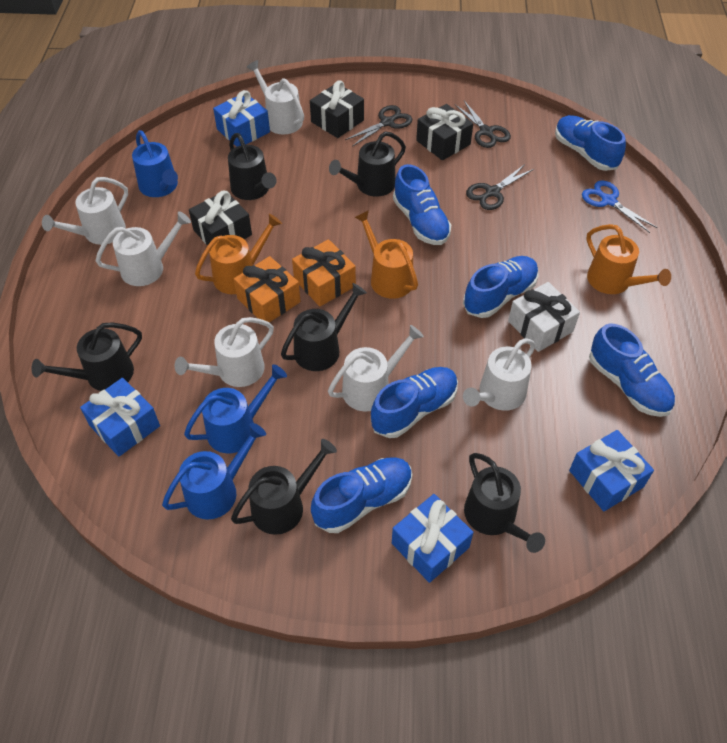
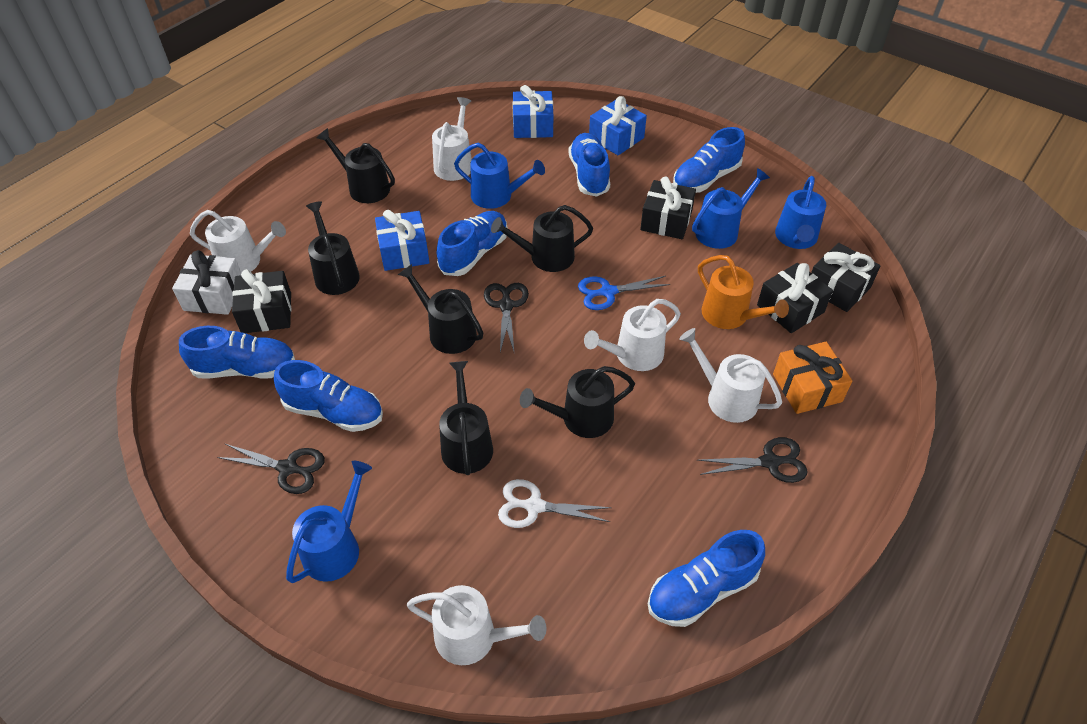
black gift: 3 -> 4
blue gift: 4 -> 3
blue watering can: 3 -> 4
orange gift: 2 -> 1
orange watering can: 3 -> 1
white scissors: 0 -> 1
white watering can: 6 -> 5

